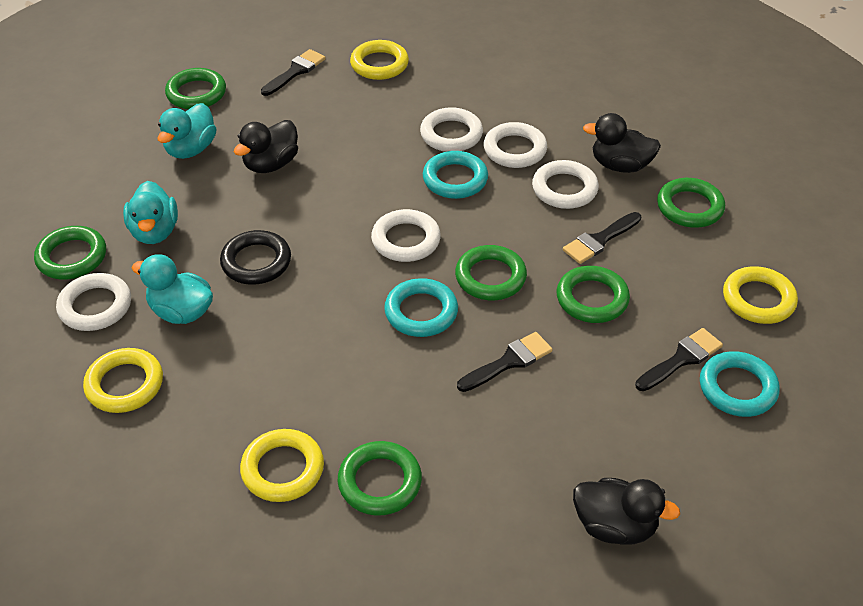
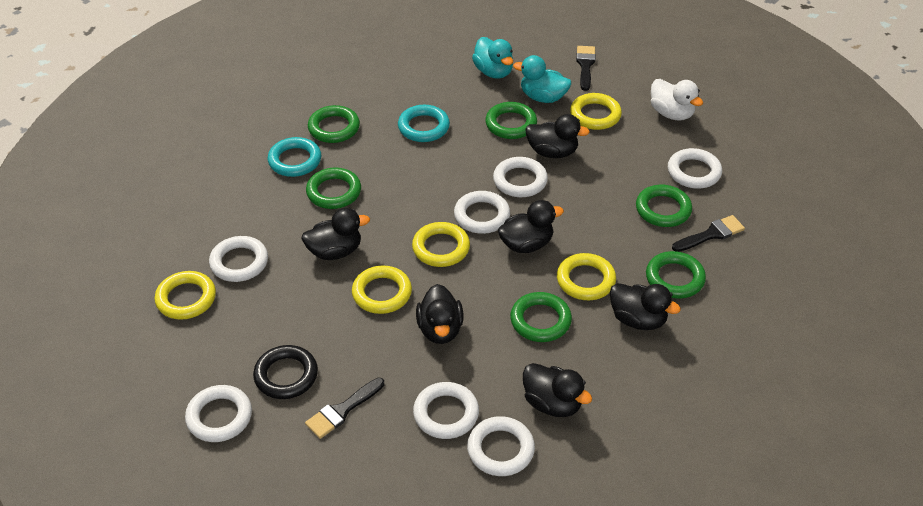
black brush: 4 -> 3
black duck: 3 -> 6
turquoise duck: 3 -> 2
turquoise ring: 3 -> 2
white duck: 0 -> 1
white ring: 5 -> 7
yellow ring: 4 -> 5

